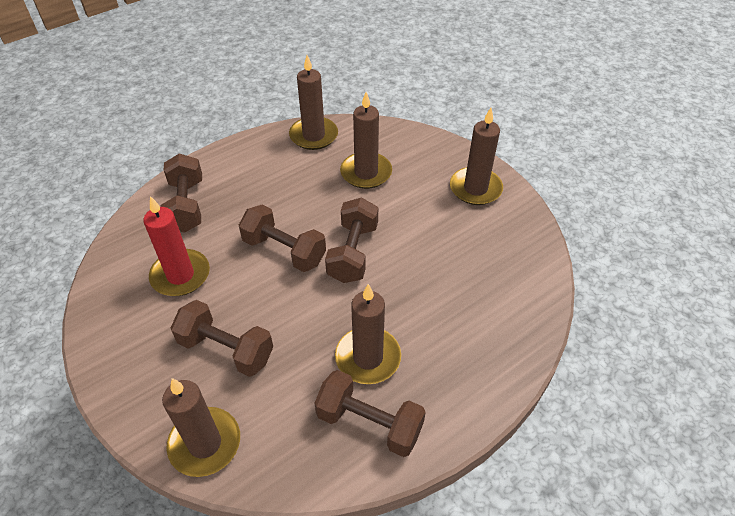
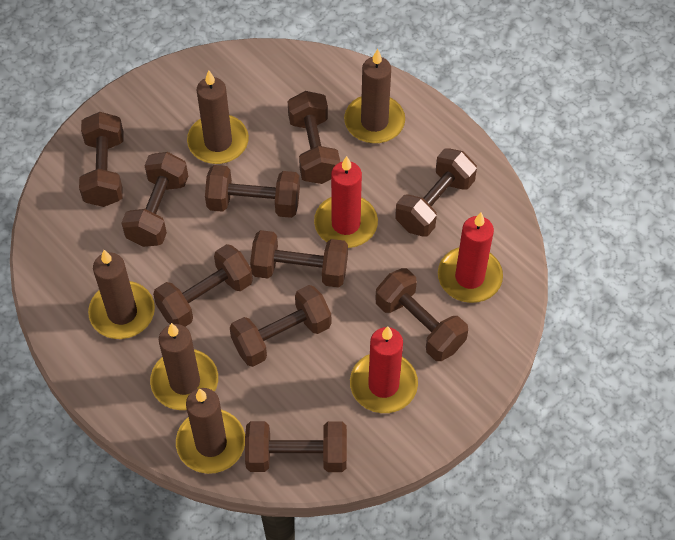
brown dumbbell: 5 -> 10
red candle: 1 -> 3

